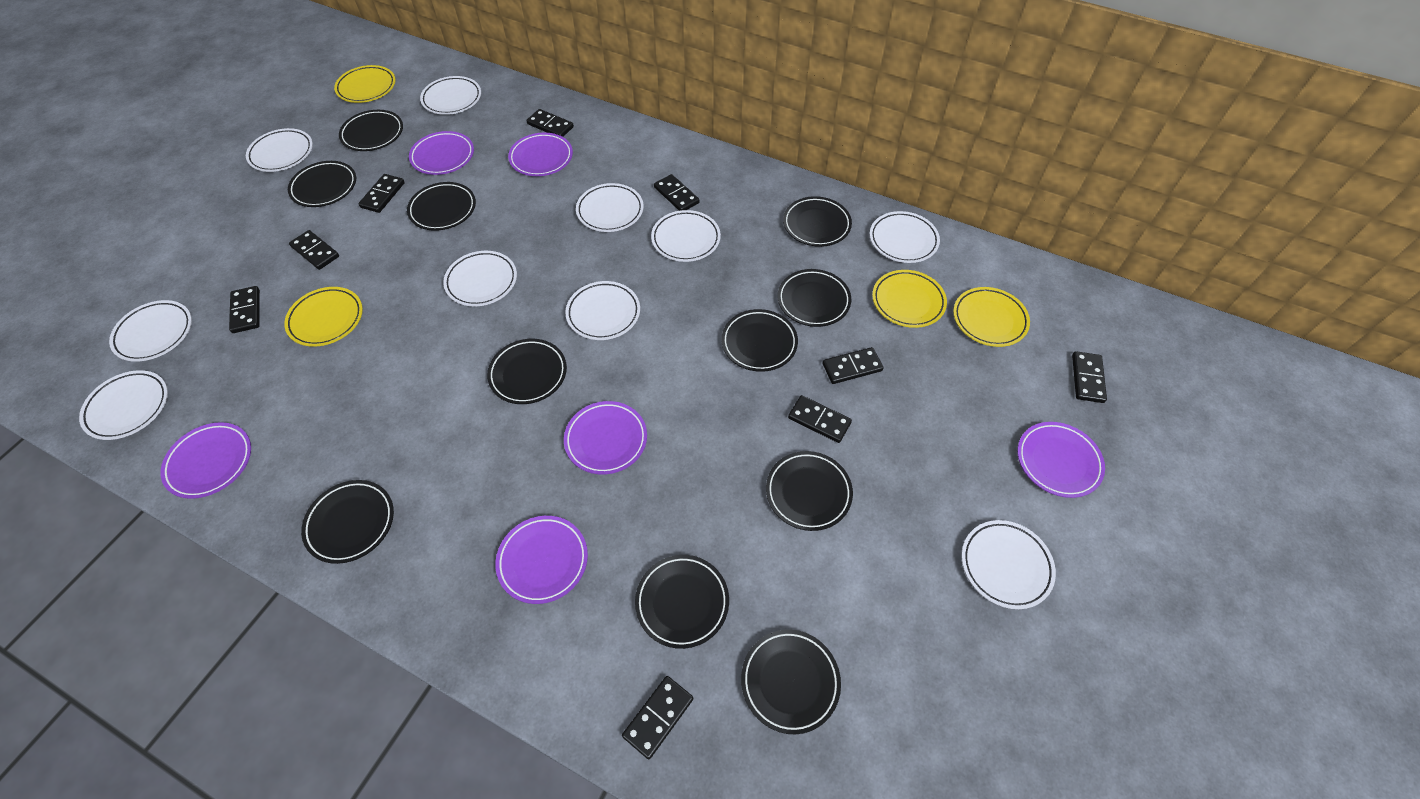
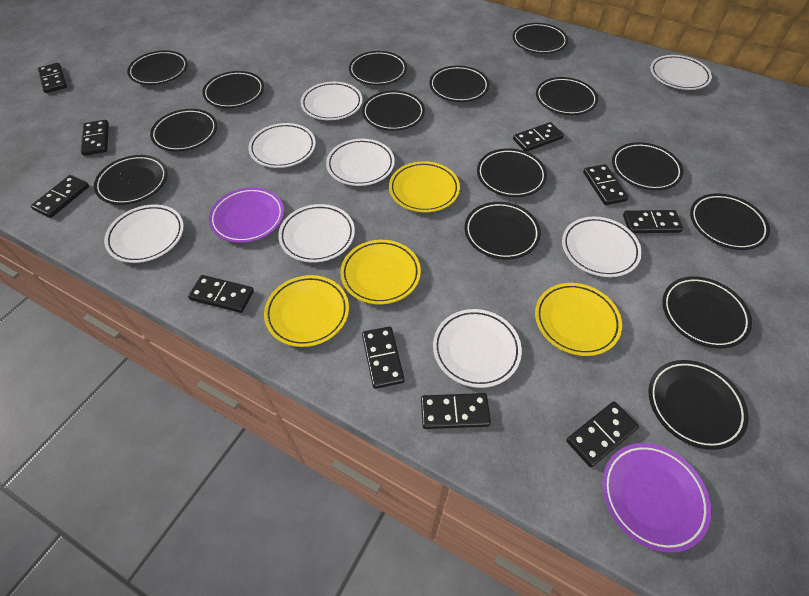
black domino: 9 -> 10
black plate: 11 -> 15
purple plate: 6 -> 2
white plate: 10 -> 8

